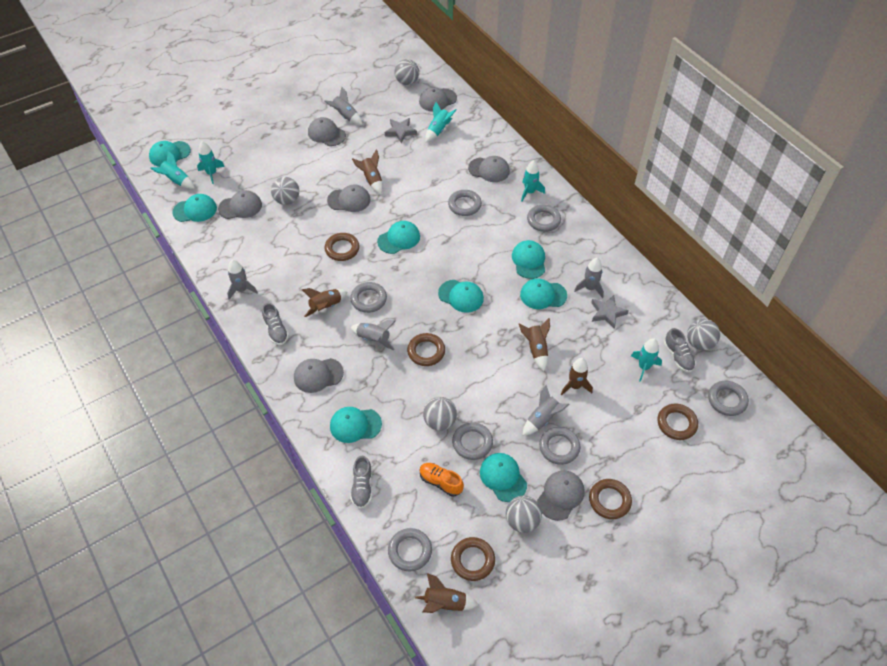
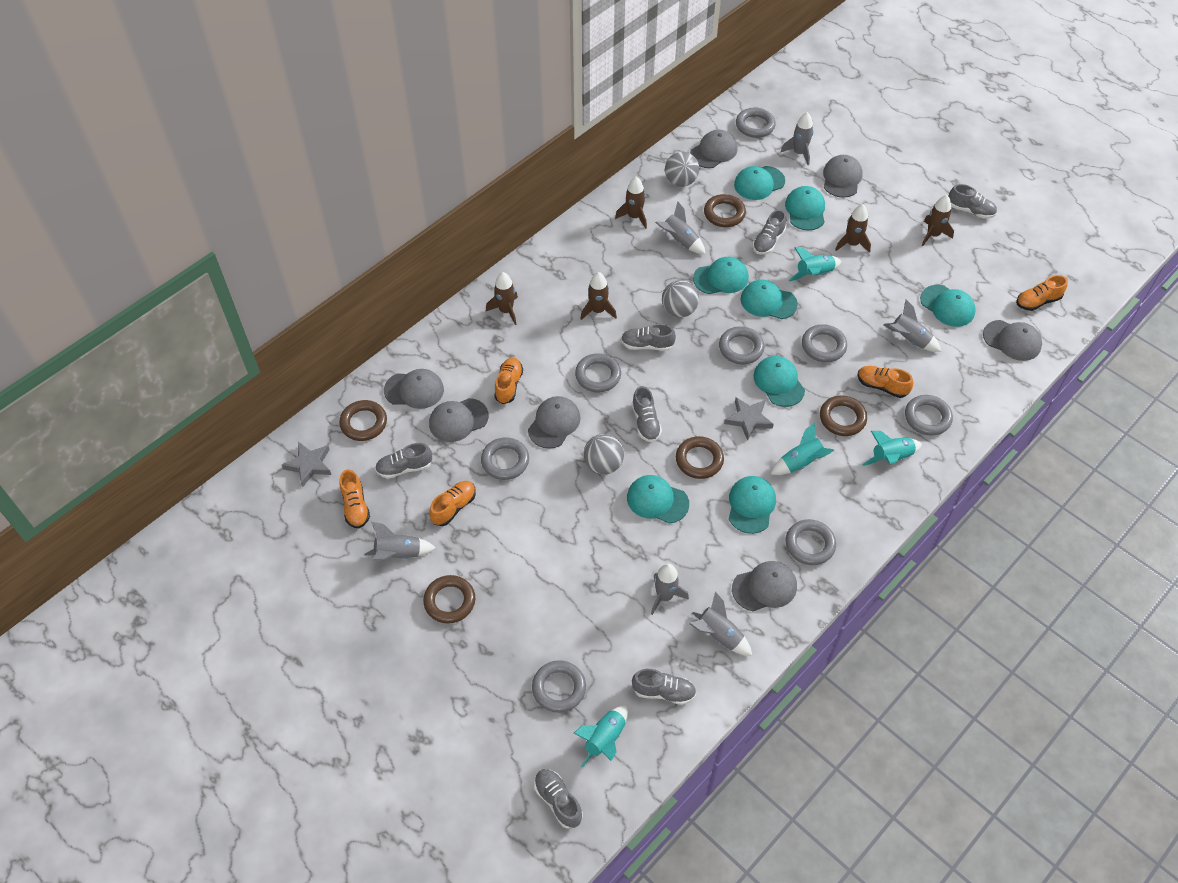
grey ball: 5 -> 3
grey ring: 7 -> 8
grey rocket: 5 -> 6
grey shoe: 3 -> 7
orange shoe: 1 -> 5
turquoise rocket: 5 -> 4

